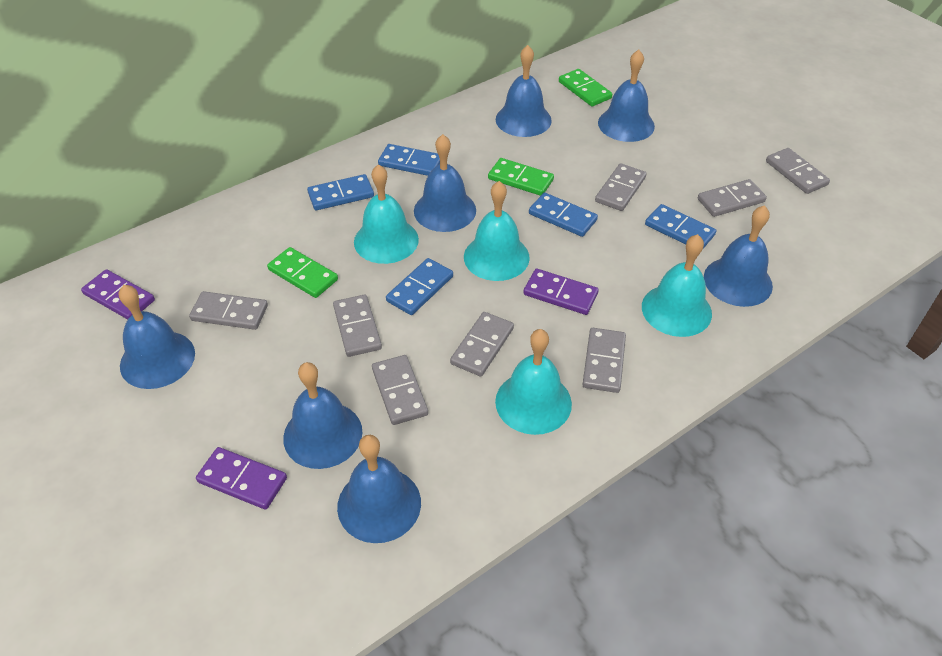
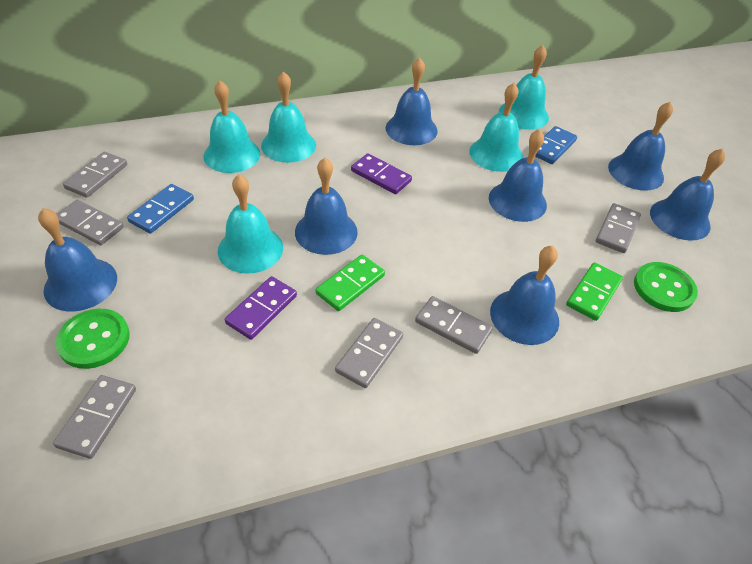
blue domino: 5 -> 2
green button: 0 -> 2
green domino: 3 -> 2
grey domino: 8 -> 6
purple domino: 3 -> 2
turquoise bell: 4 -> 5

